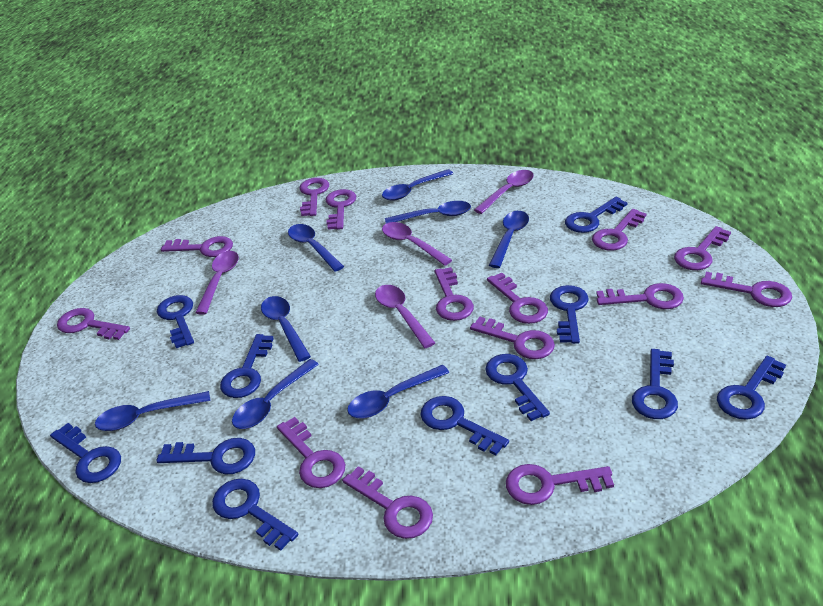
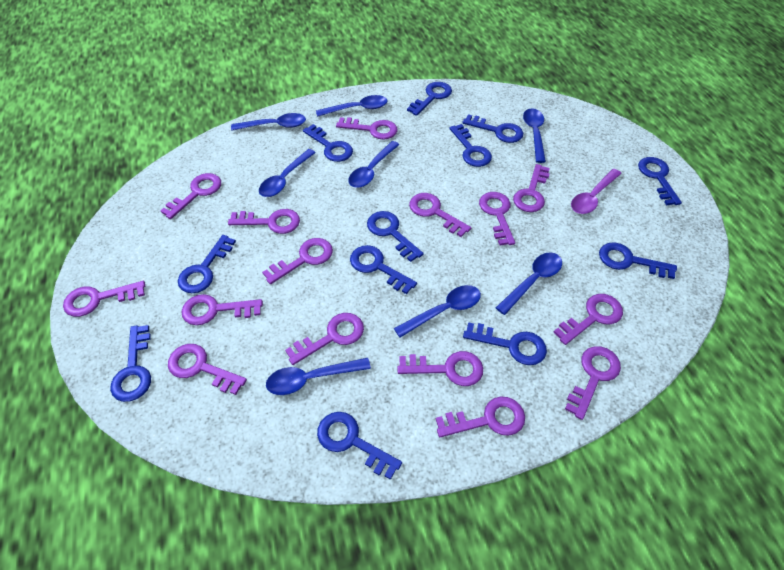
blue key: 11 -> 12
purple key: 14 -> 15
purple spoon: 4 -> 1

